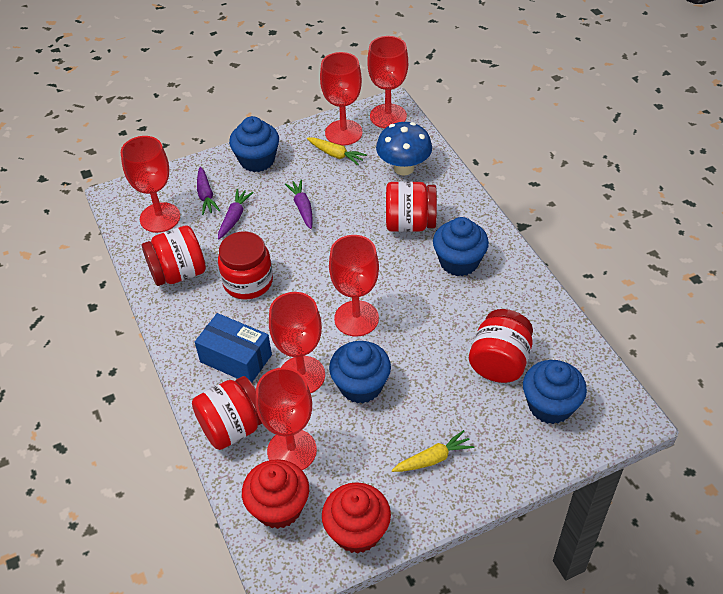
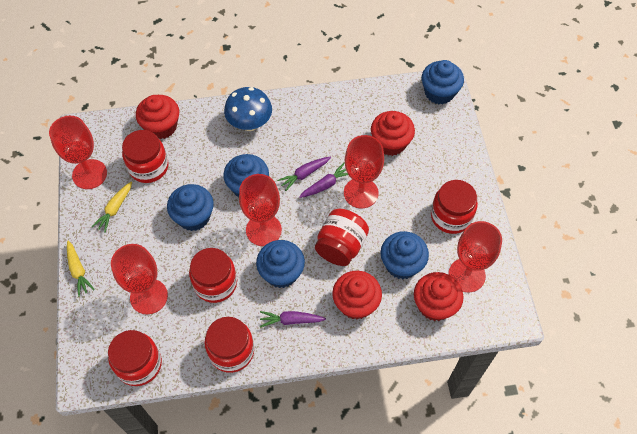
blue box: 1 -> 0
blue cupcake: 4 -> 5
red cupcake: 2 -> 4
red goblet: 6 -> 5
red jar: 5 -> 6

